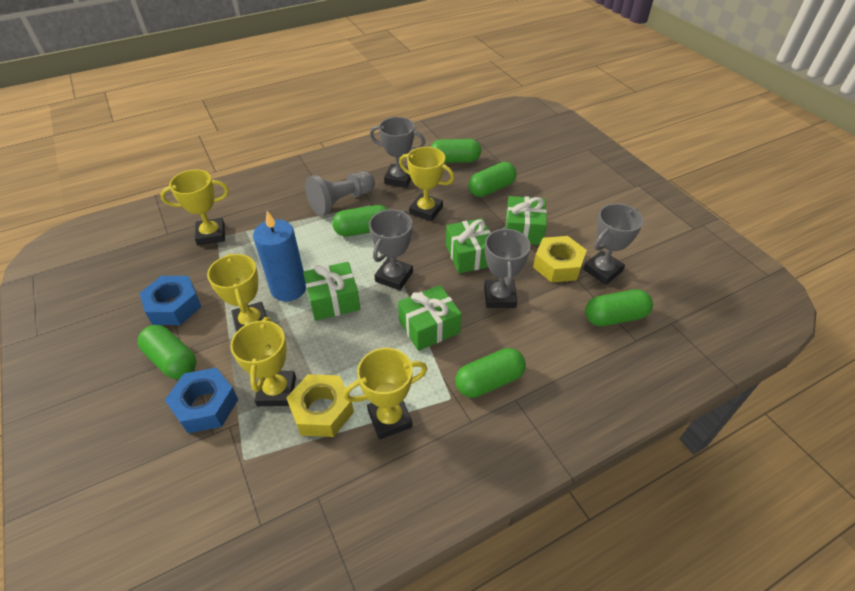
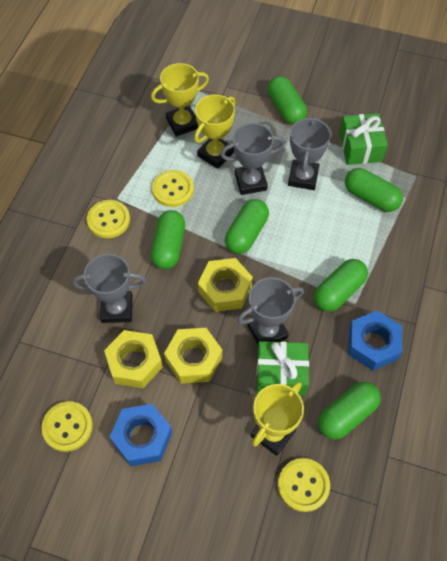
blue candle: 1 -> 0
green gift: 4 -> 2
grey pawn: 1 -> 0
yellow button: 0 -> 4
yellow nut: 2 -> 3
yellow trophy: 5 -> 3

